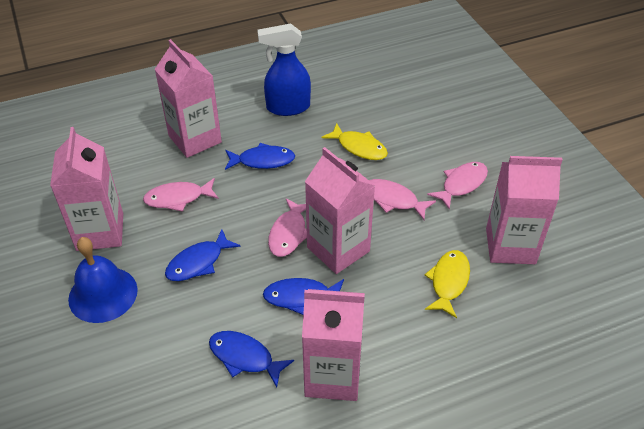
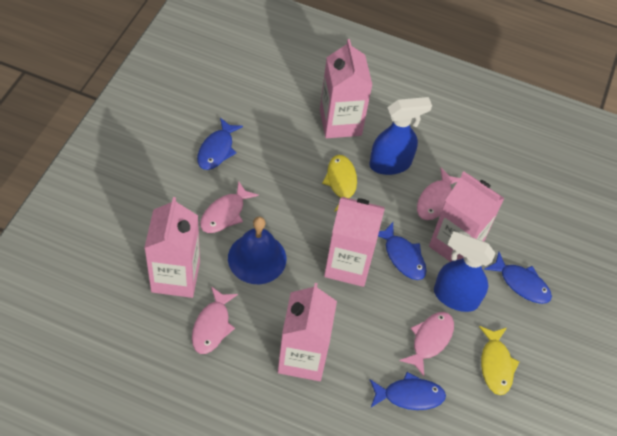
blue spray bottle: 1 -> 2

